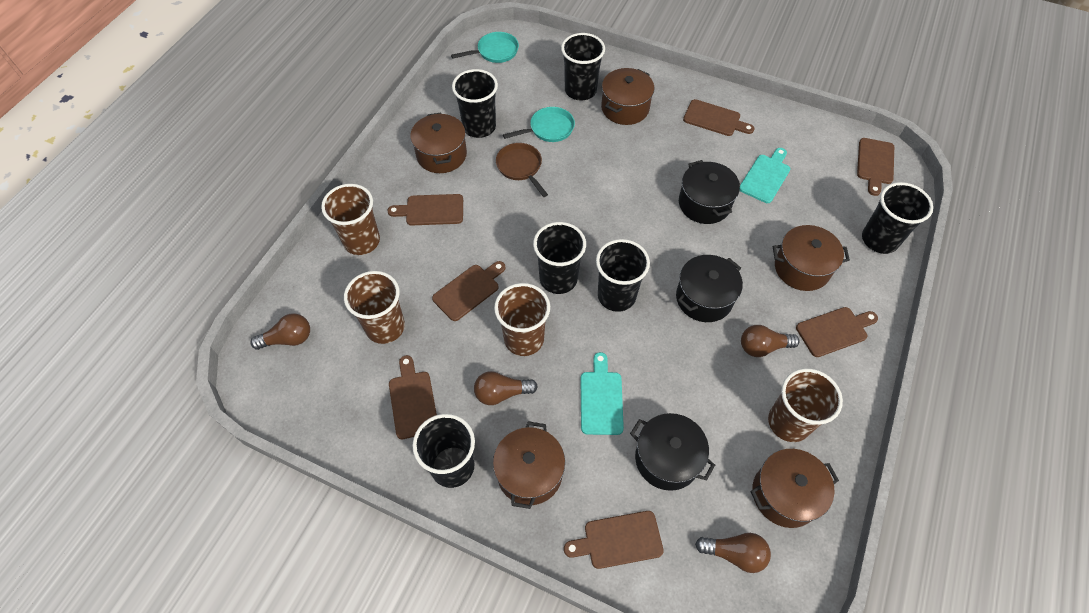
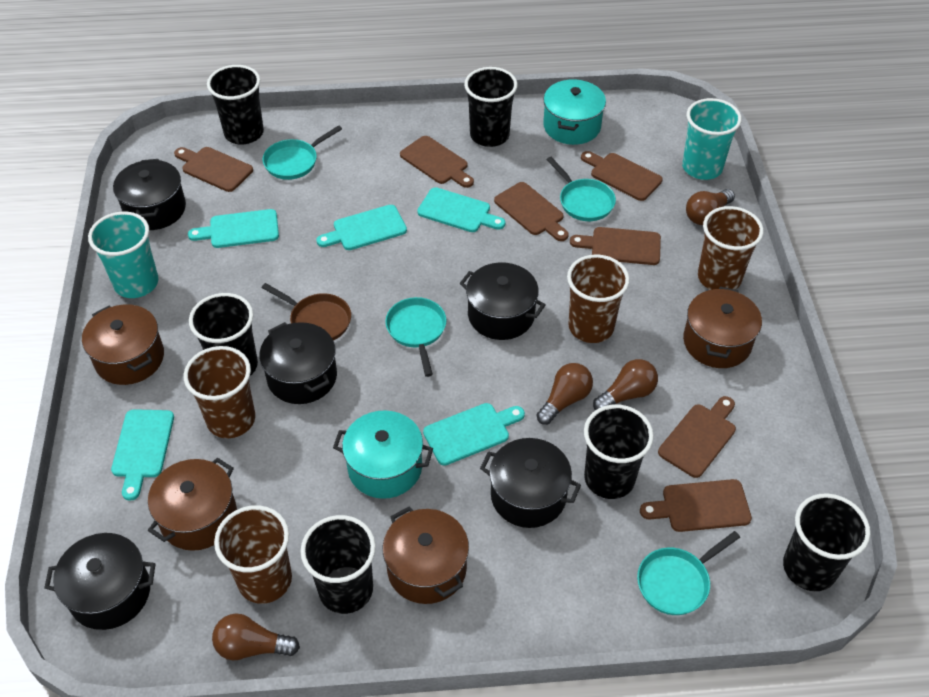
black pot: 3 -> 5
brown pot: 5 -> 4
turquoise cup: 0 -> 2
turquoise cutting board: 2 -> 5
turquoise pan: 2 -> 4
turquoise pot: 0 -> 2

